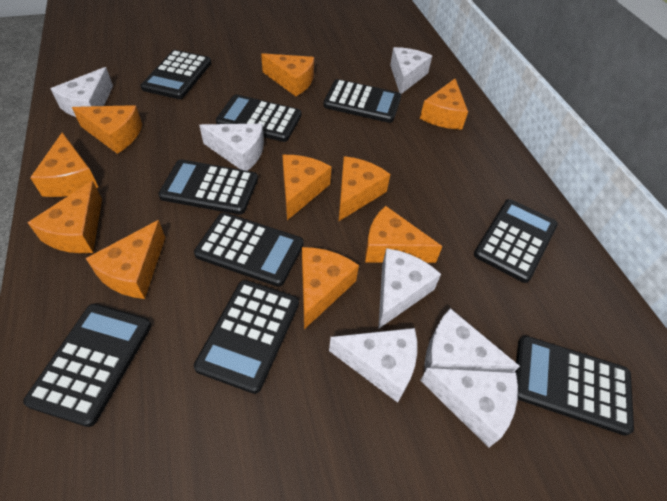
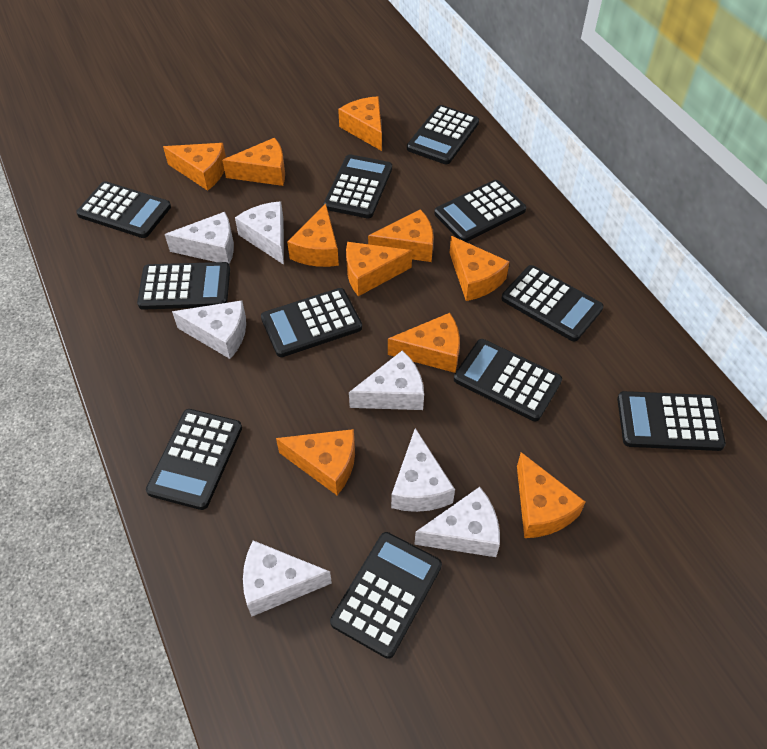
black calculator: 9 -> 11

